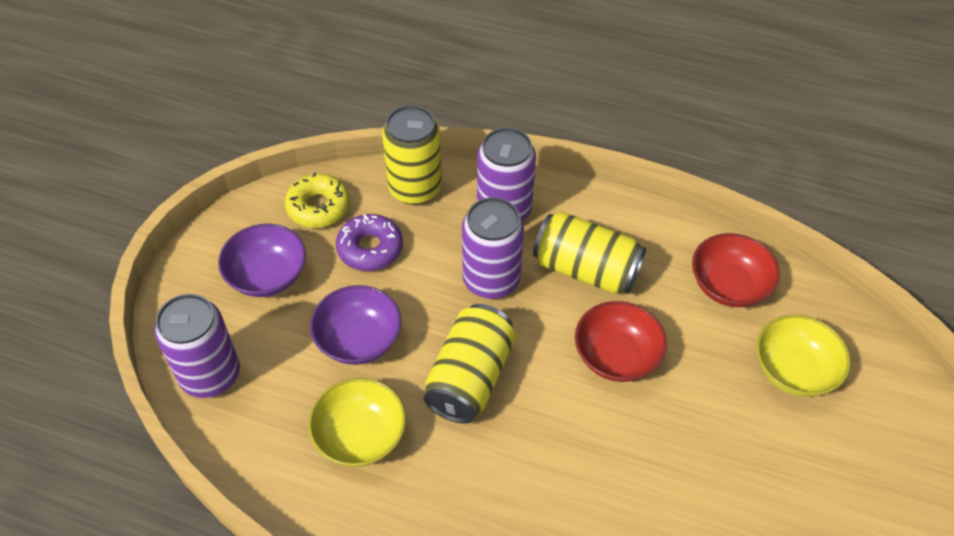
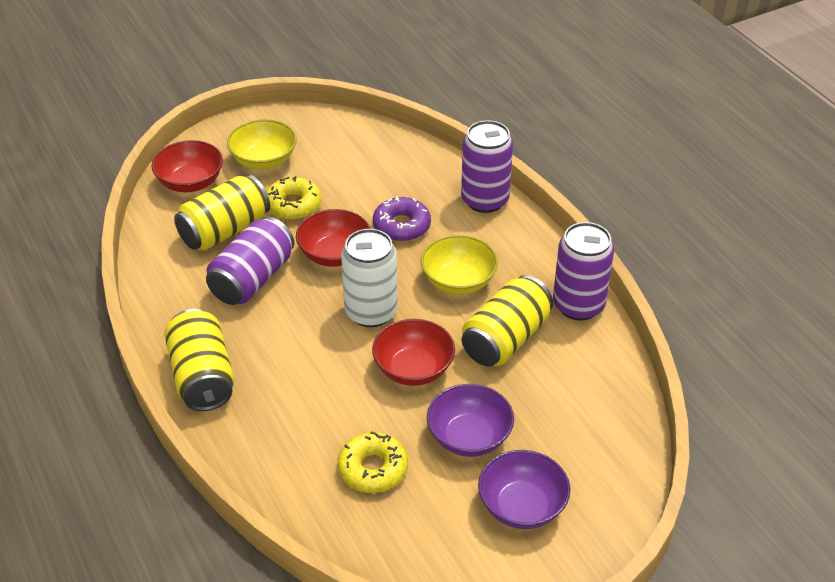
red bowl: 2 -> 3
white can: 0 -> 1
yellow donut: 1 -> 2

